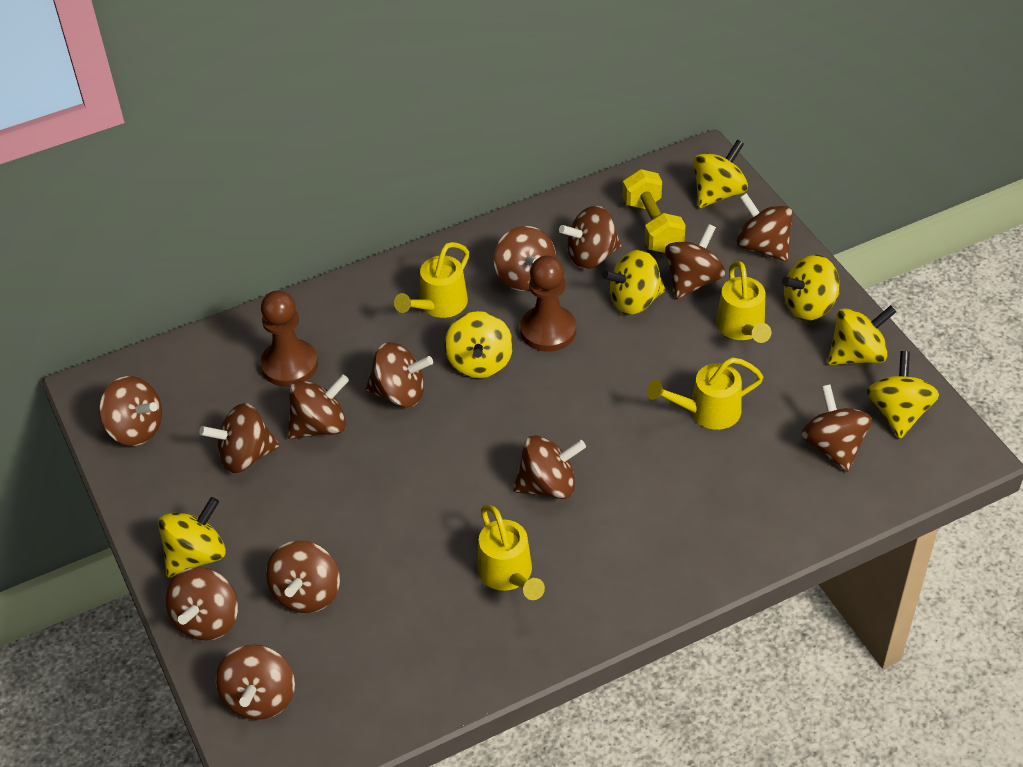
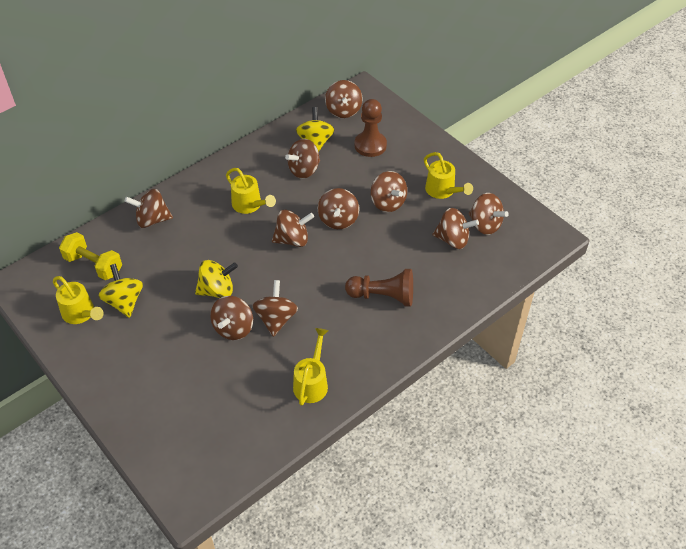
brown spinning top: 13 -> 10
yellow spinning top: 7 -> 3

